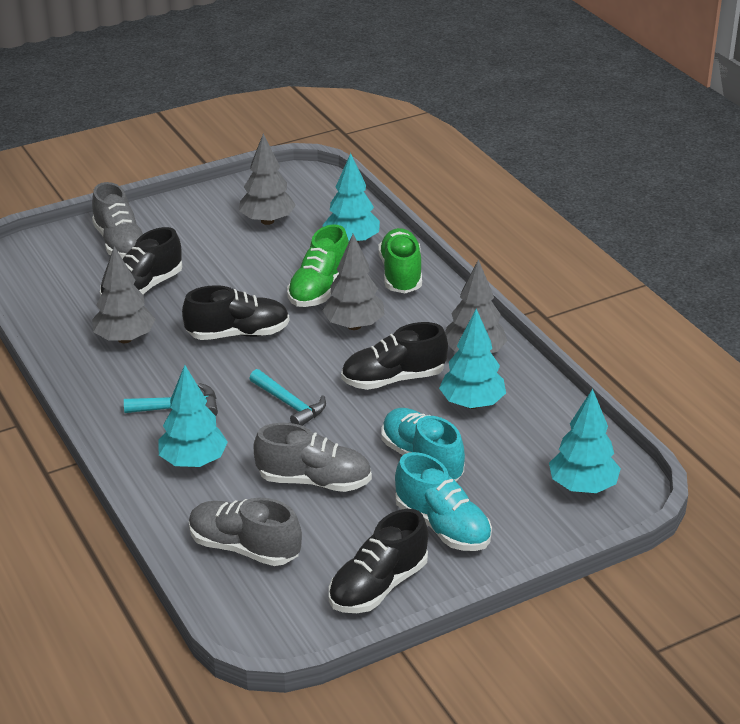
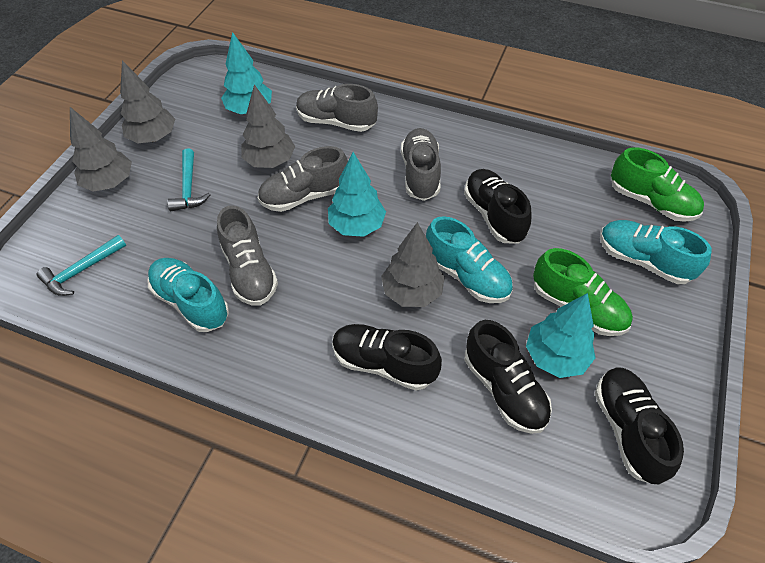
grey shoe: 3 -> 4
turquoise shoe: 2 -> 3
turquoise tree: 4 -> 3

